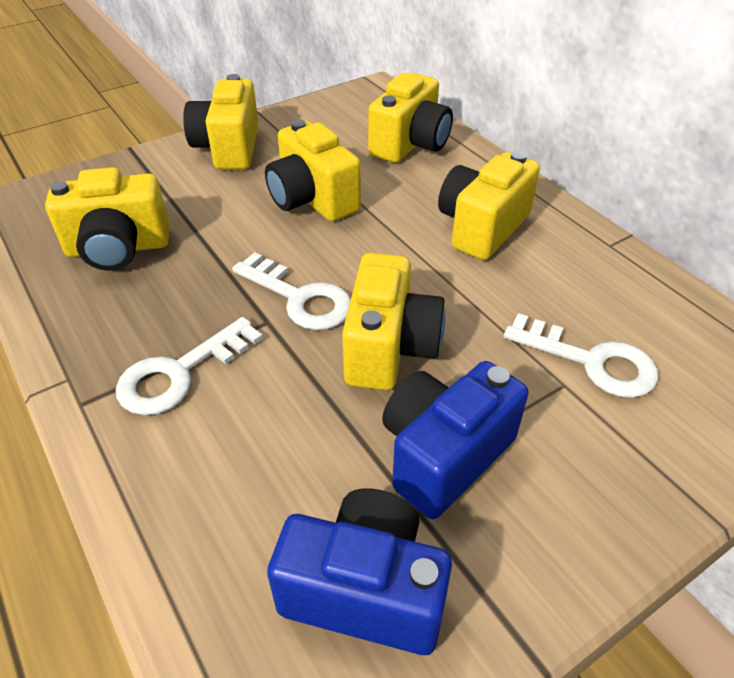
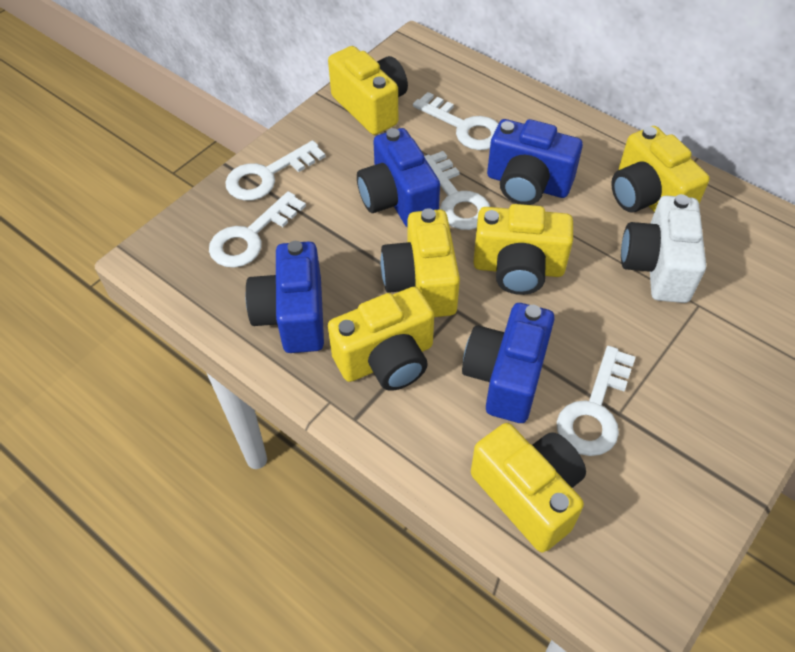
blue camera: 2 -> 4
white camera: 0 -> 1
white key: 3 -> 5

